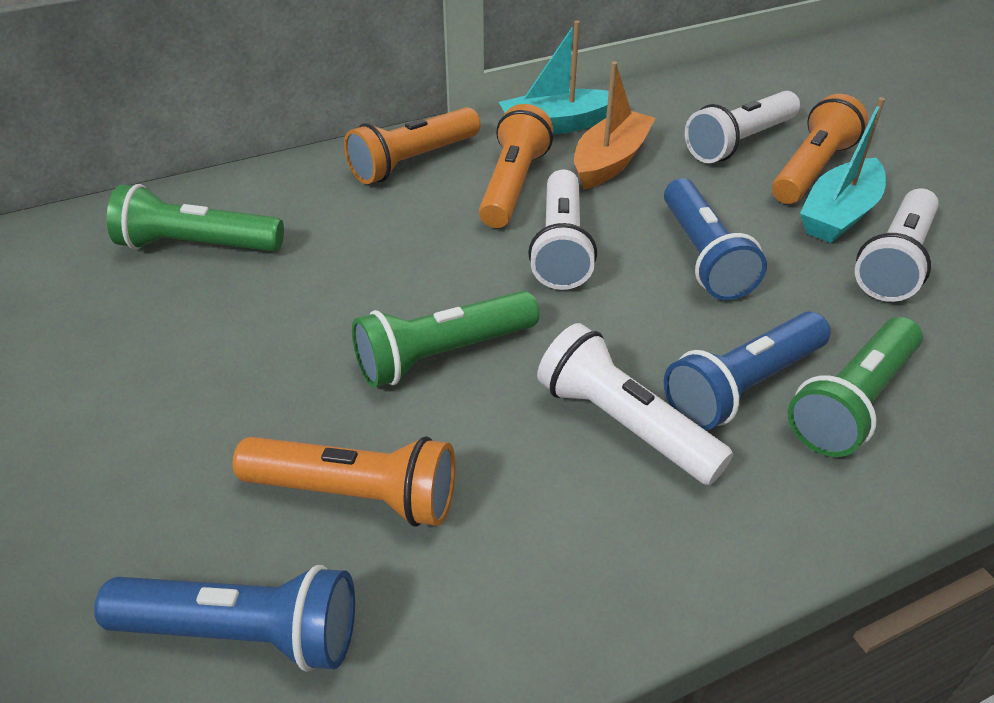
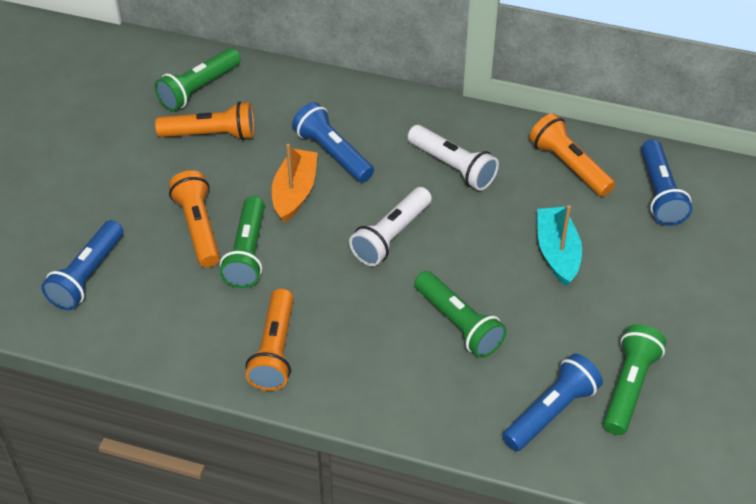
blue flashlight: 3 -> 4
green flashlight: 3 -> 4
turquoise boat: 2 -> 1
white flashlight: 4 -> 2

